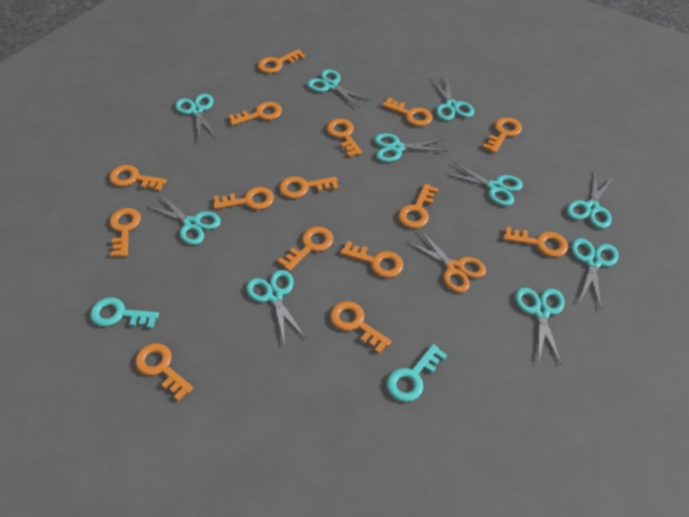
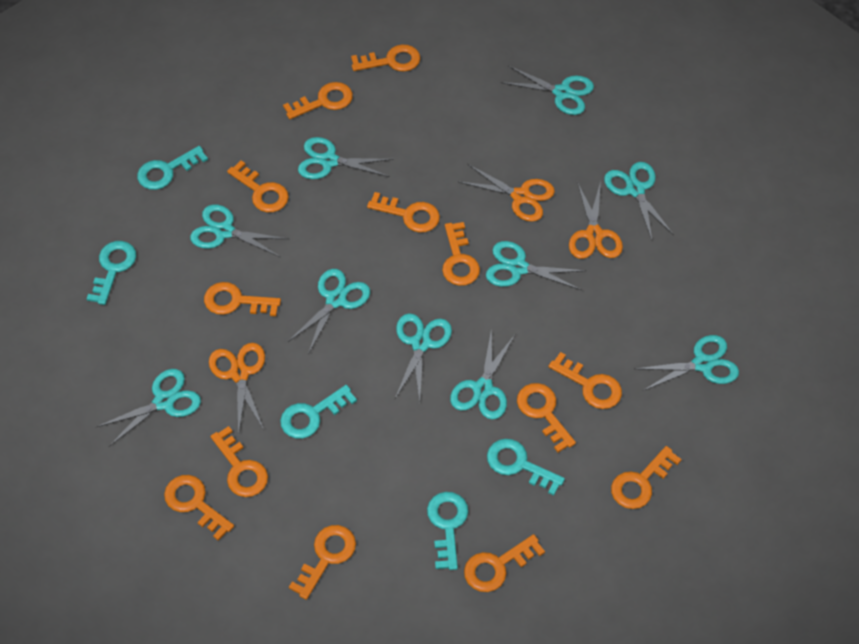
orange key: 15 -> 13
orange scissors: 1 -> 3
turquoise key: 2 -> 5

